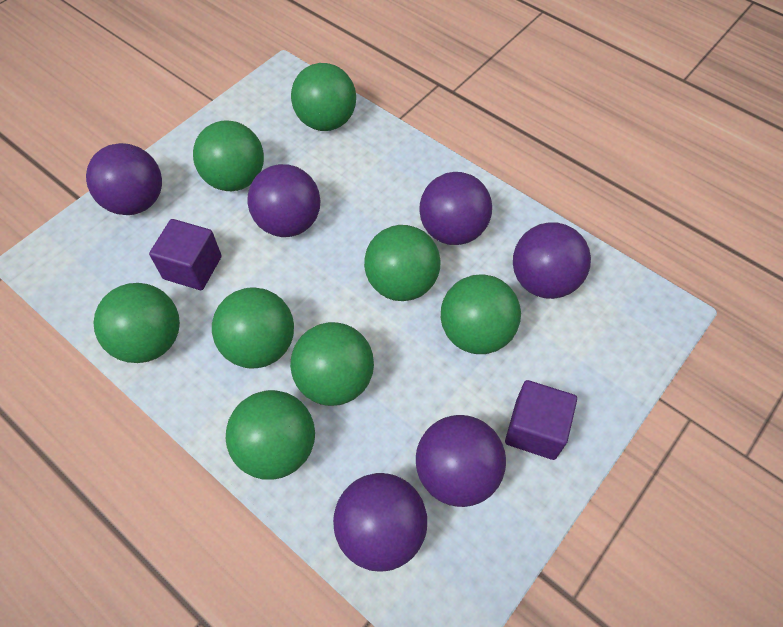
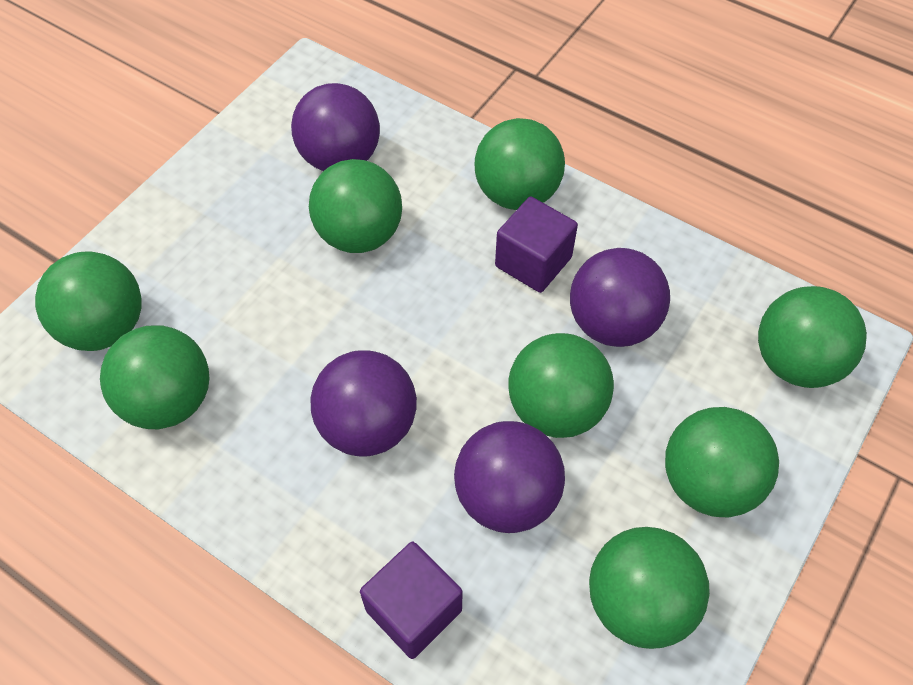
purple ball: 6 -> 4

